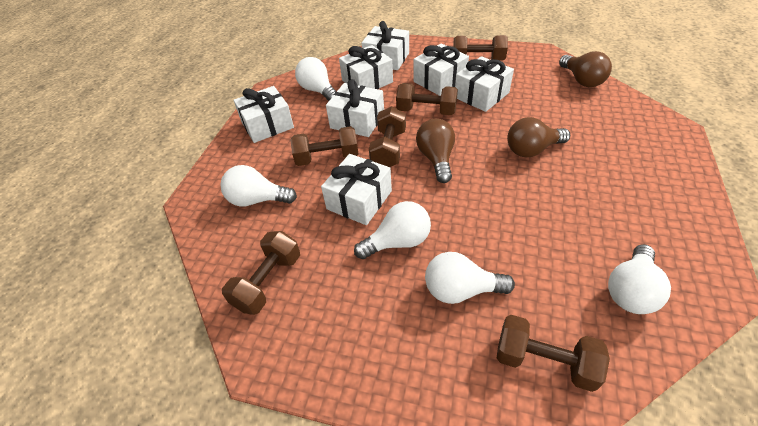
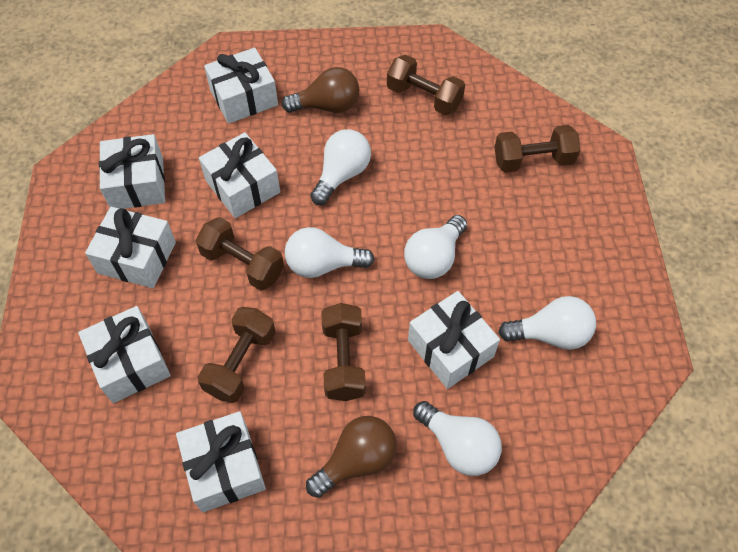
brown dumbbell: 6 -> 5
brown light bulb: 3 -> 2

